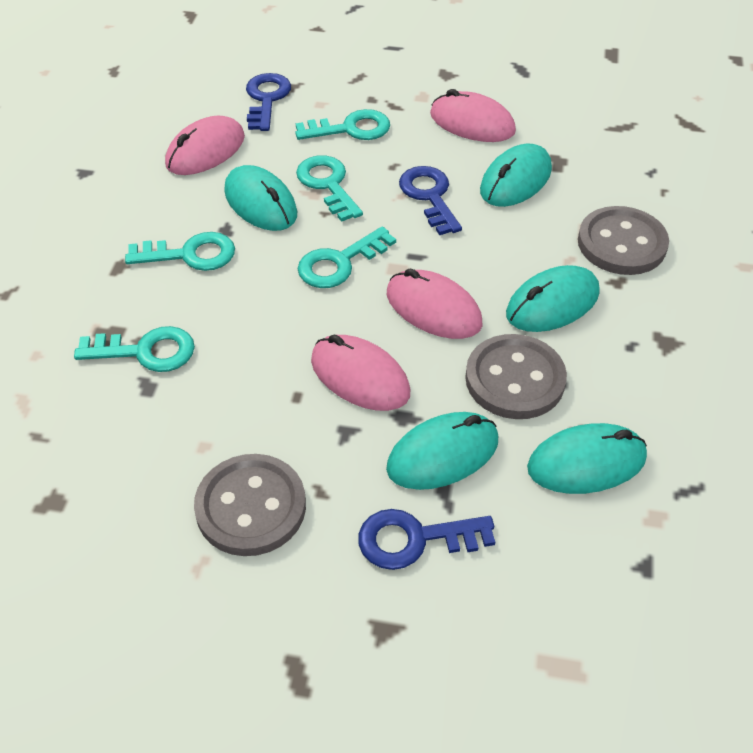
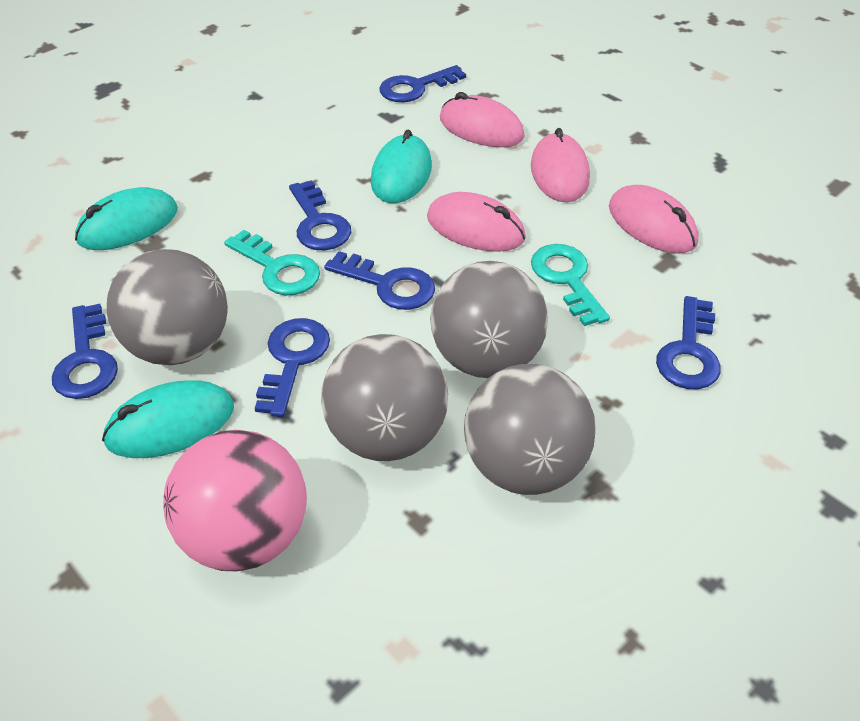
blue key: 3 -> 6
grey ball: 0 -> 4
grey button: 3 -> 0
pink ball: 0 -> 1
turquoise key: 5 -> 2
turquoise mouse: 5 -> 3

